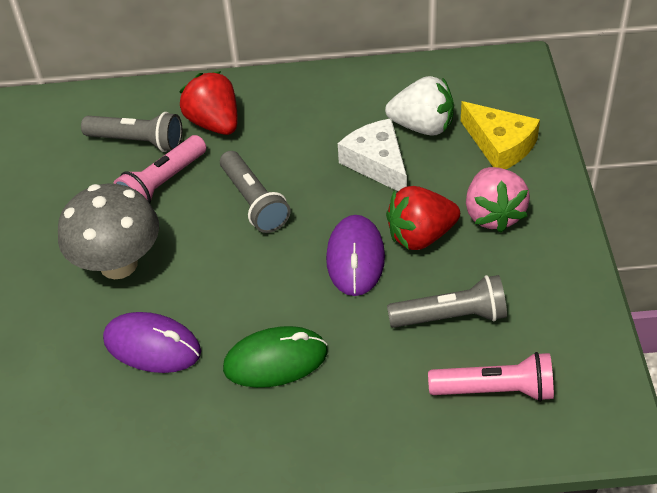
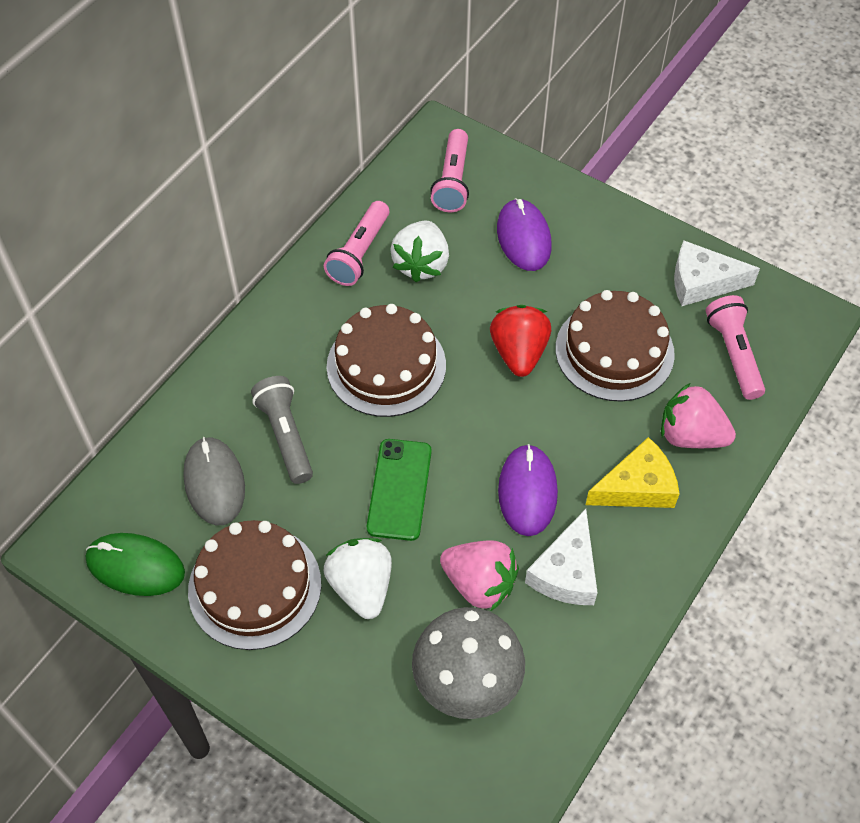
brown cake: 0 -> 3
green phone: 0 -> 1
grey flashlight: 3 -> 1
grey mouse: 0 -> 1
pink flashlight: 2 -> 3
pink strawberry: 1 -> 2
red strawberry: 2 -> 1
white cheese: 1 -> 2
white strawberry: 1 -> 2

